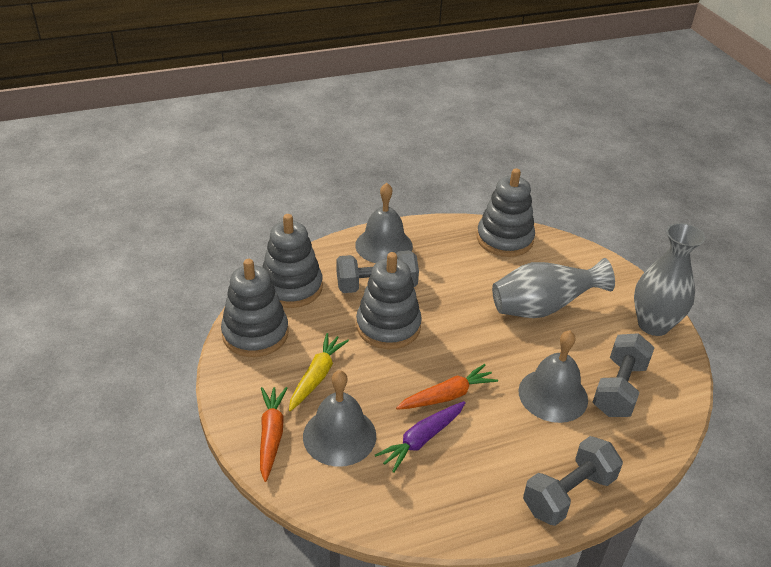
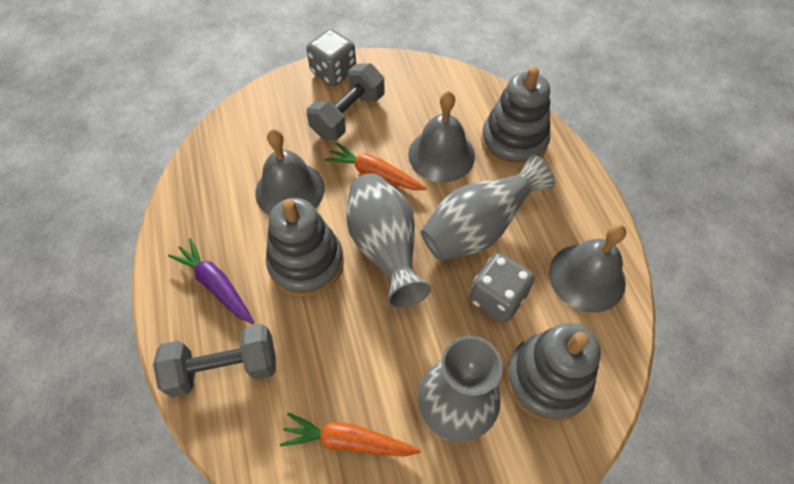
grey dice: 0 -> 2
grey dumbbell: 3 -> 2
grey stacking toy: 4 -> 3
grey vase: 2 -> 3
yellow carrot: 1 -> 0

